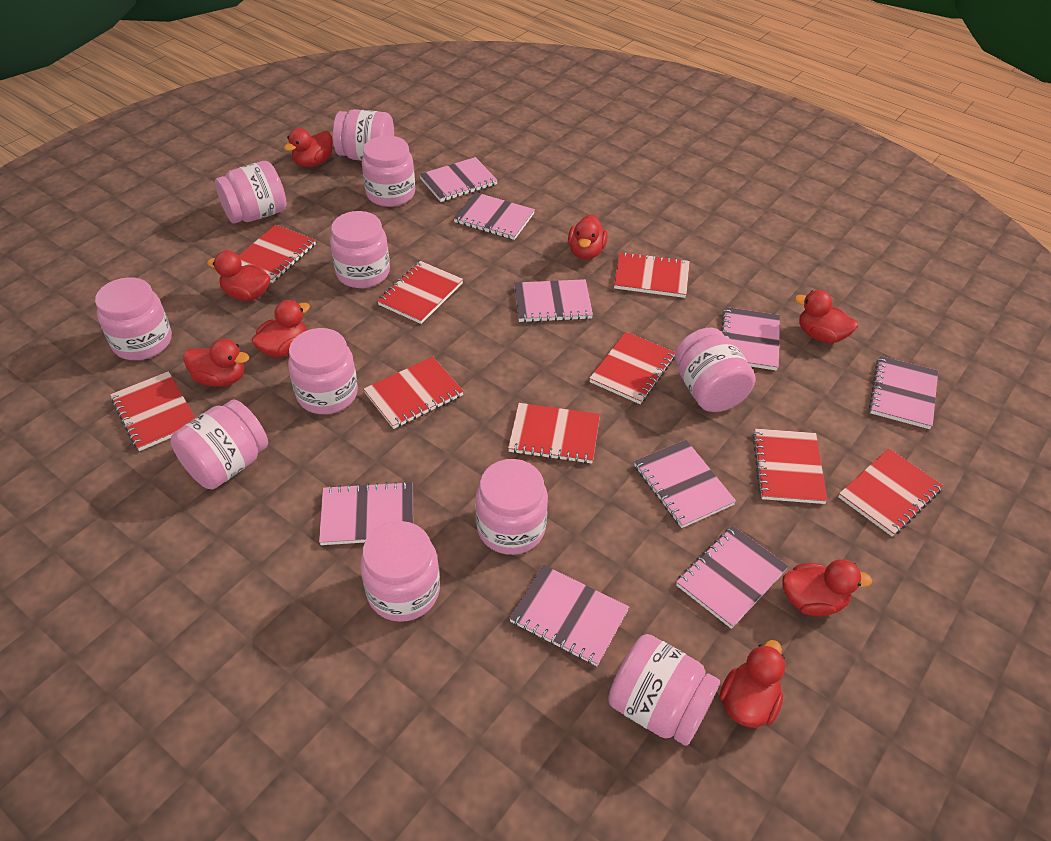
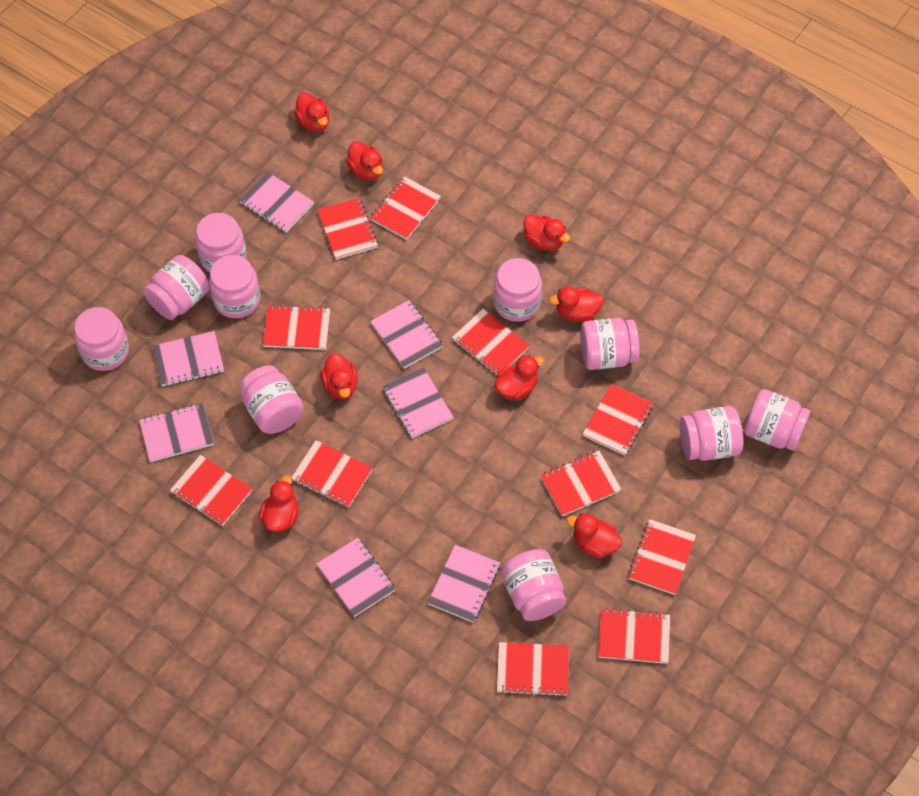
pink jar: 11 -> 10
pink notebook: 9 -> 7
red notebook: 9 -> 11

